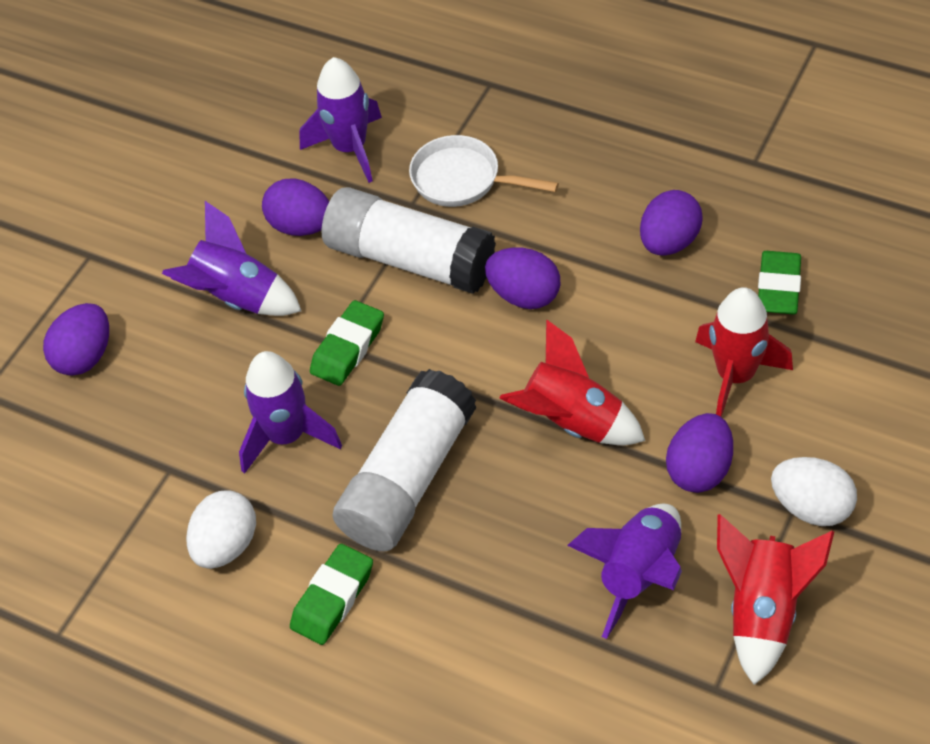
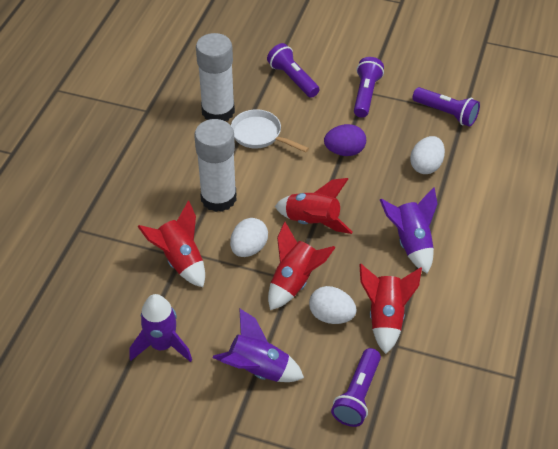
green eraser: 3 -> 0
purple egg: 5 -> 1
purple flashlight: 0 -> 4
purple rocket: 4 -> 3
red rocket: 3 -> 4
white egg: 2 -> 3

